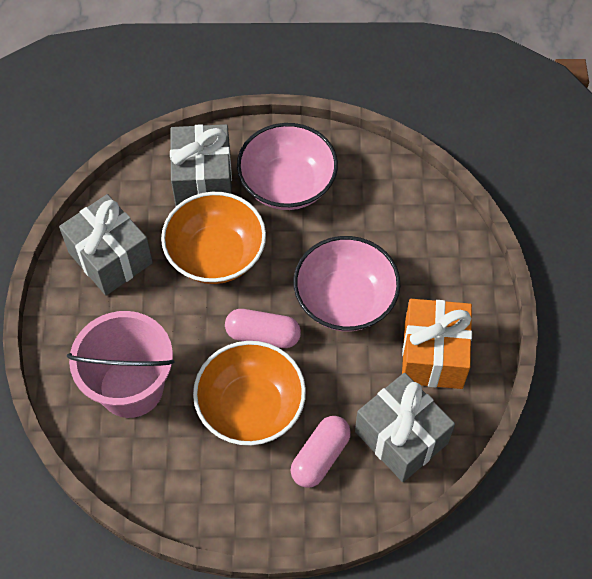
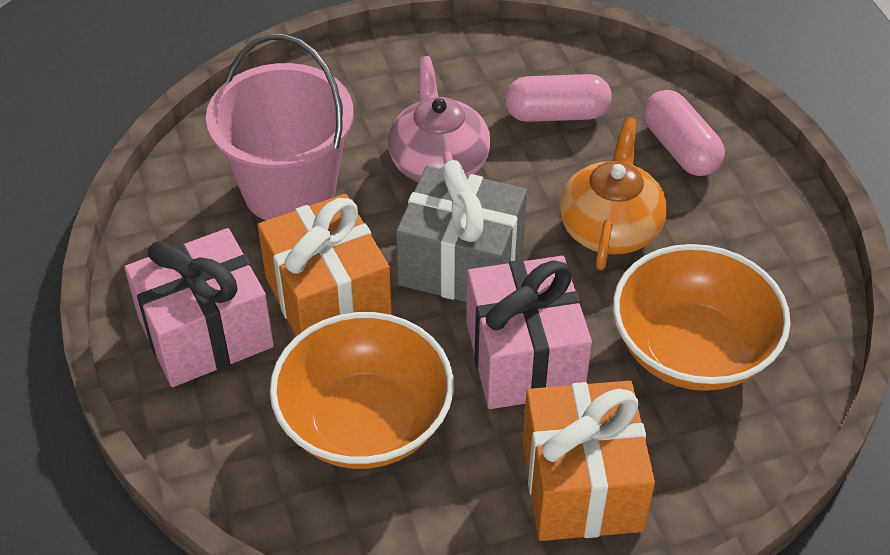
grey gift: 3 -> 1
orange gift: 1 -> 2
orange teapot: 0 -> 1
pink bowl: 2 -> 0
pink gift: 0 -> 2
pink teapot: 0 -> 1

